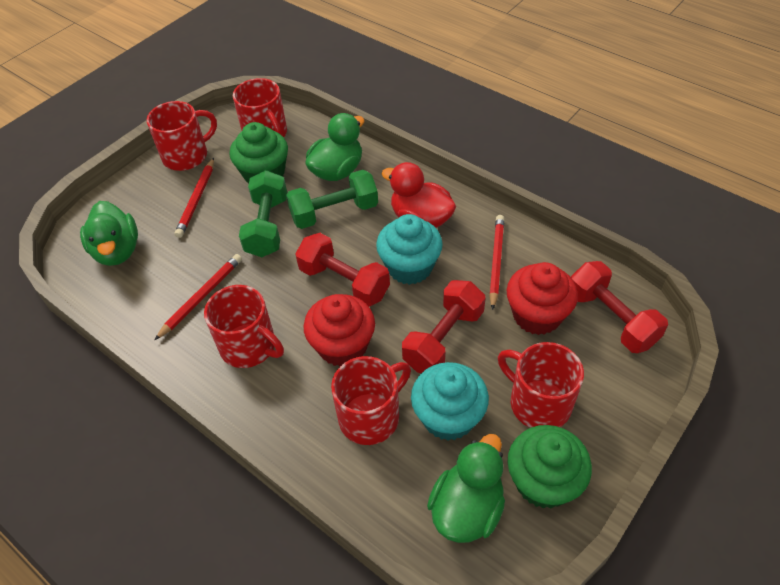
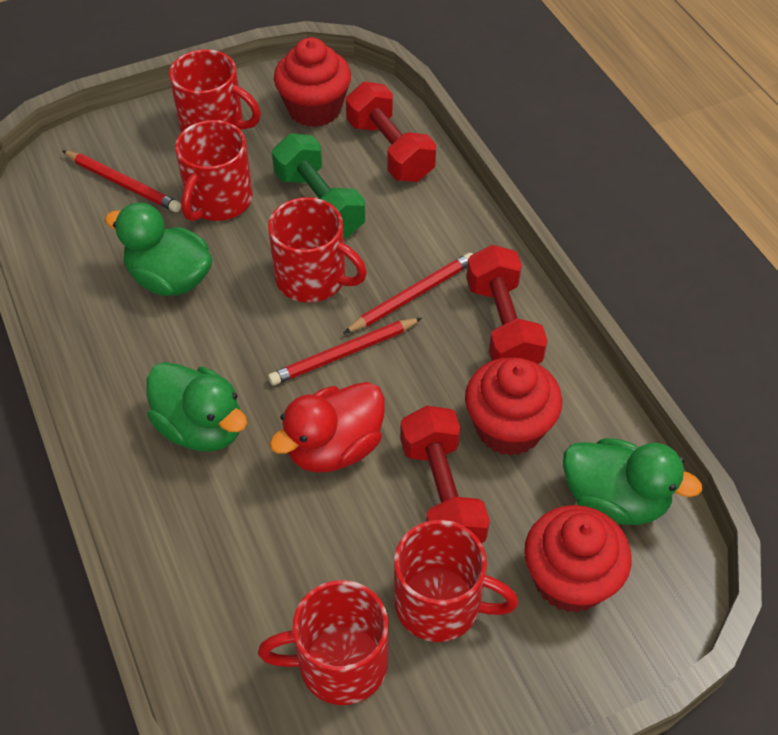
green cupcake: 2 -> 0
green dumbbell: 2 -> 1
red cupcake: 2 -> 3
turquoise cupcake: 2 -> 0

